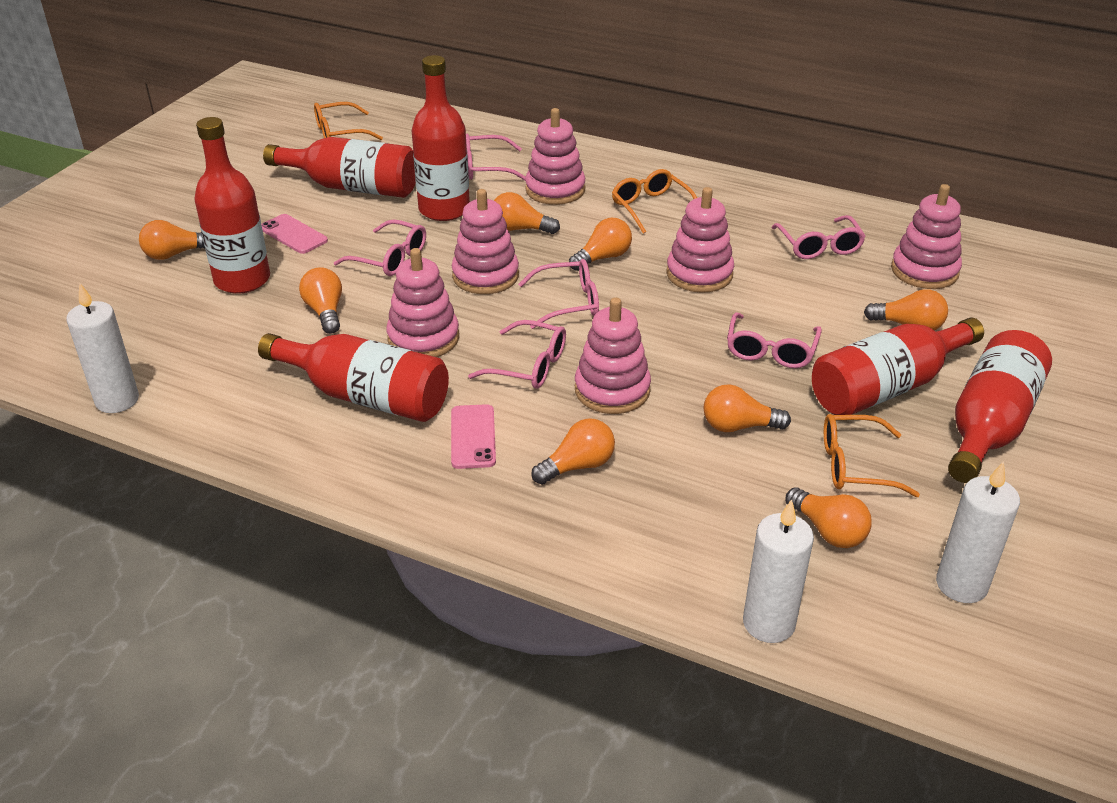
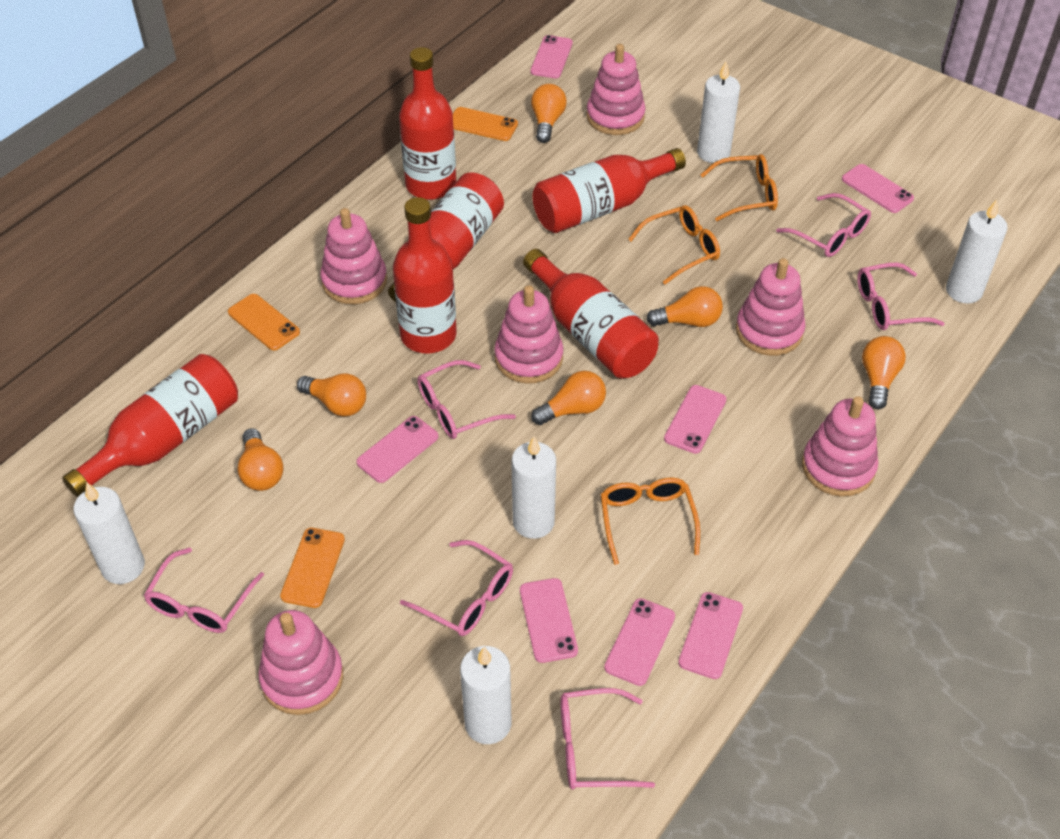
orange light bulb: 8 -> 6
orange phone: 0 -> 3
pink phone: 2 -> 7
white candle: 3 -> 5

